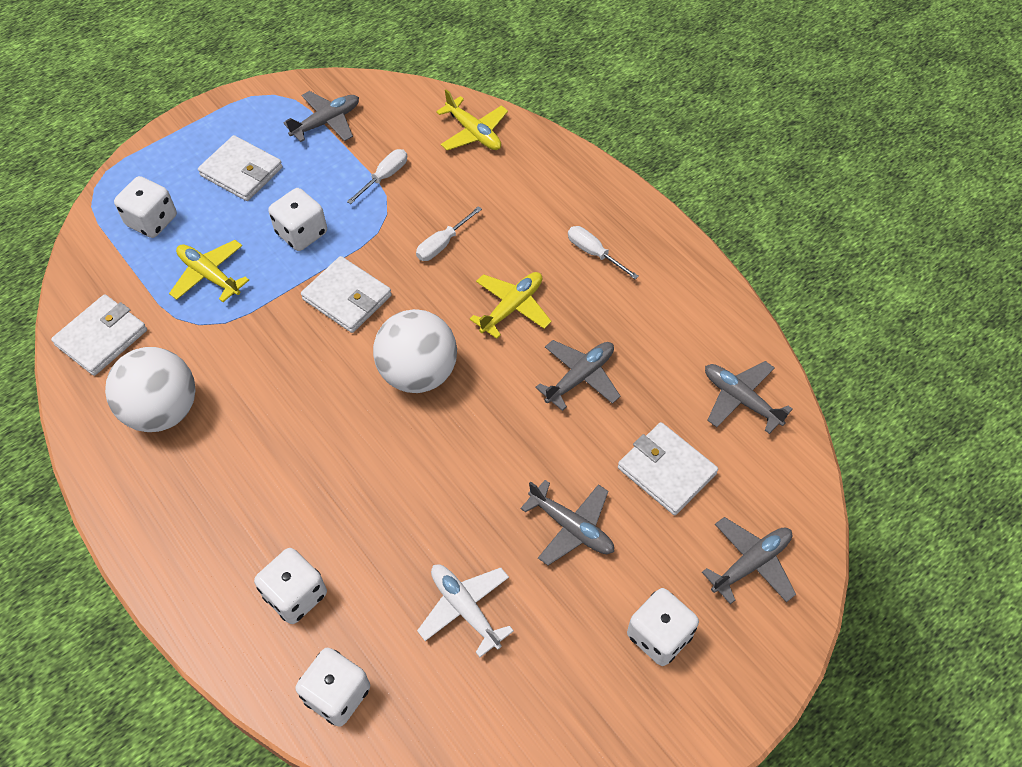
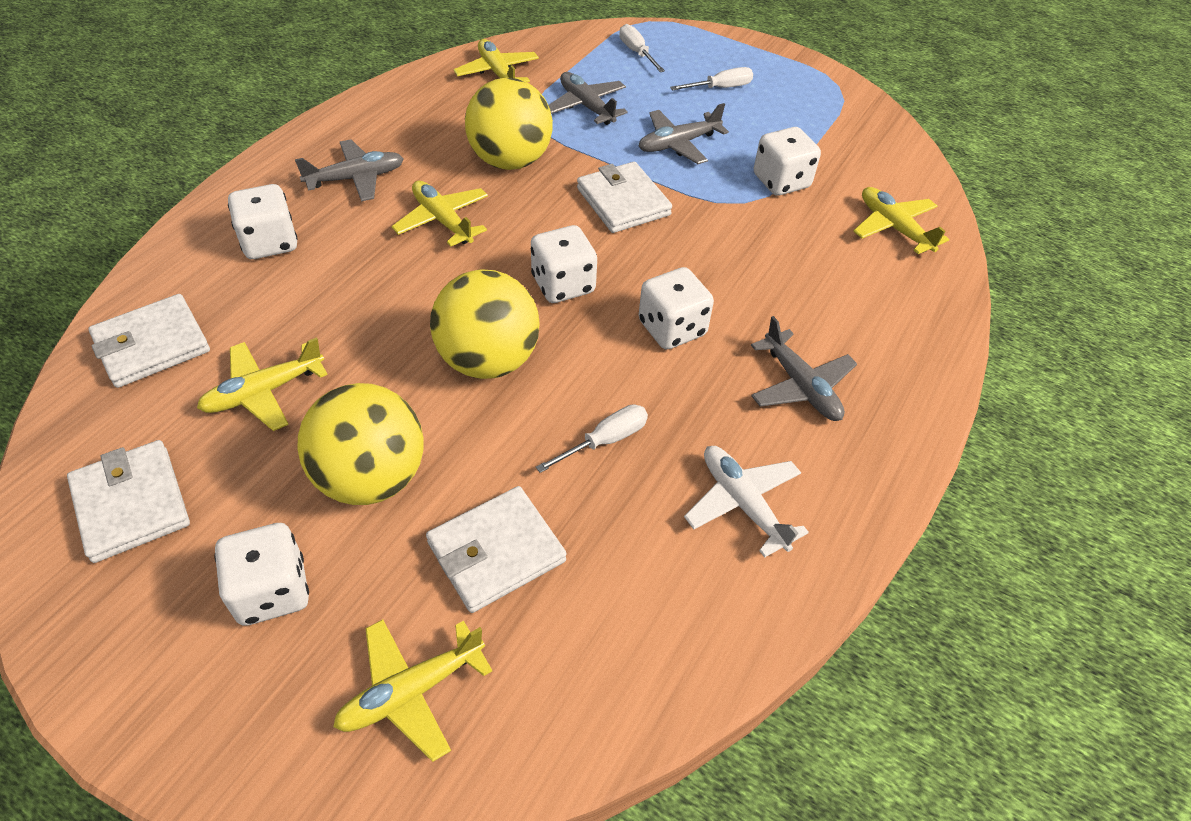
grey plane: 5 -> 4
white ball: 2 -> 0
yellow ball: 0 -> 3
yellow plane: 3 -> 5

